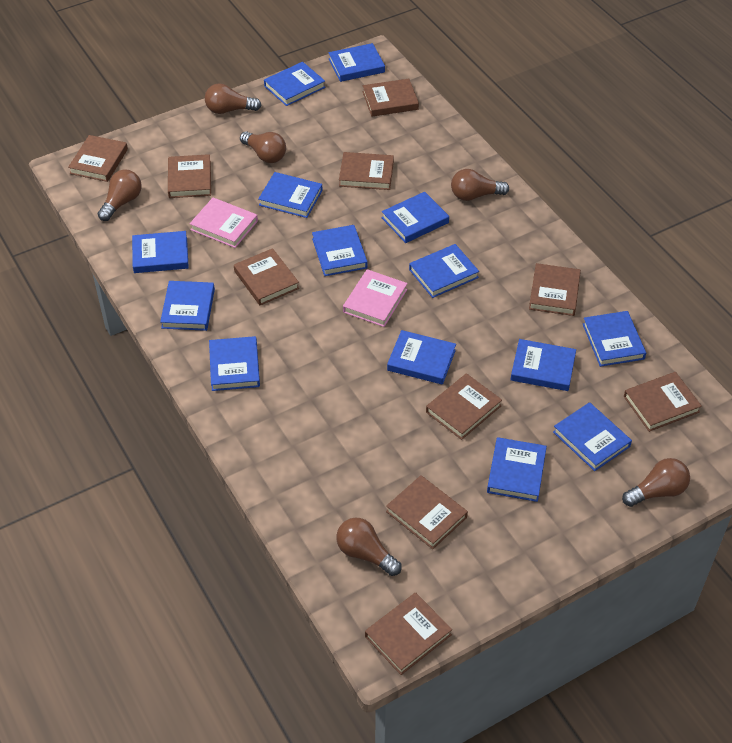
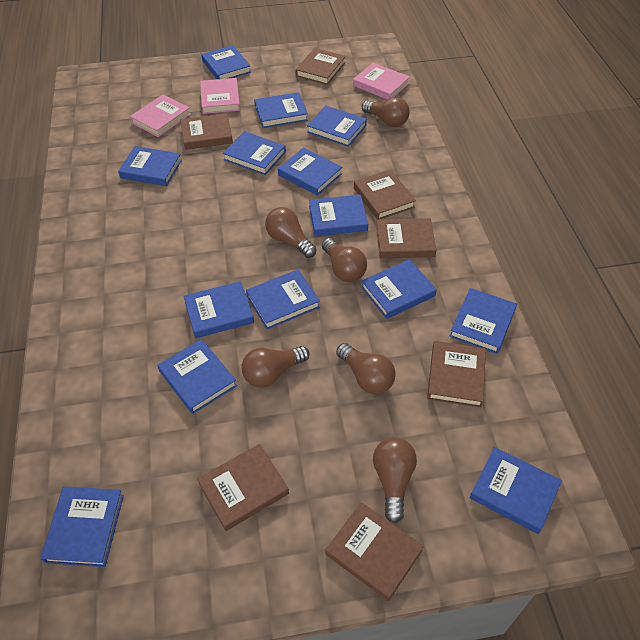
brown book: 10 -> 7
pink book: 2 -> 3

